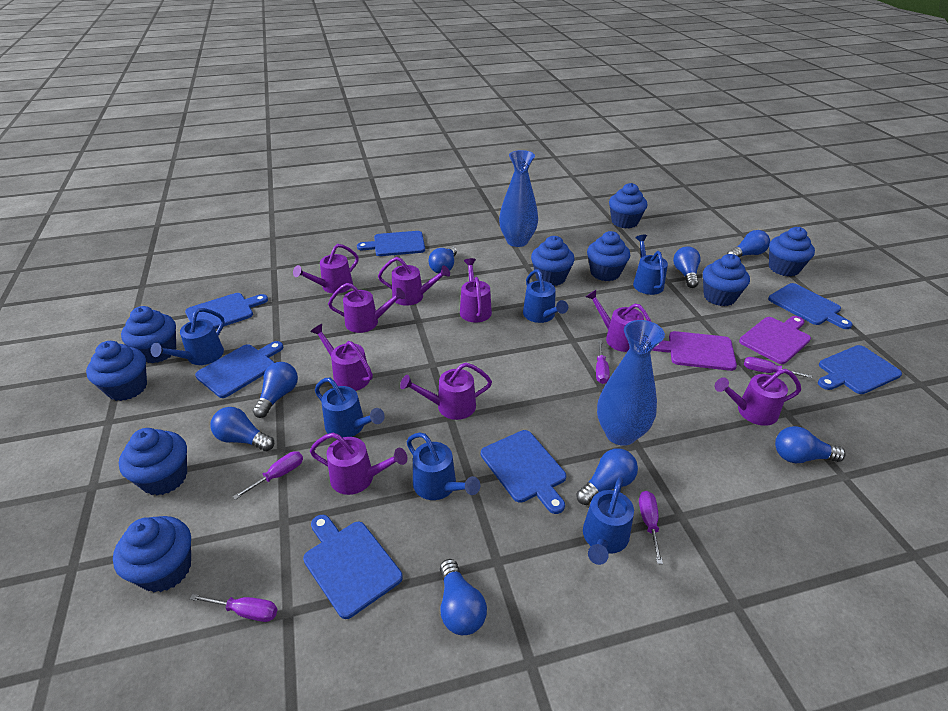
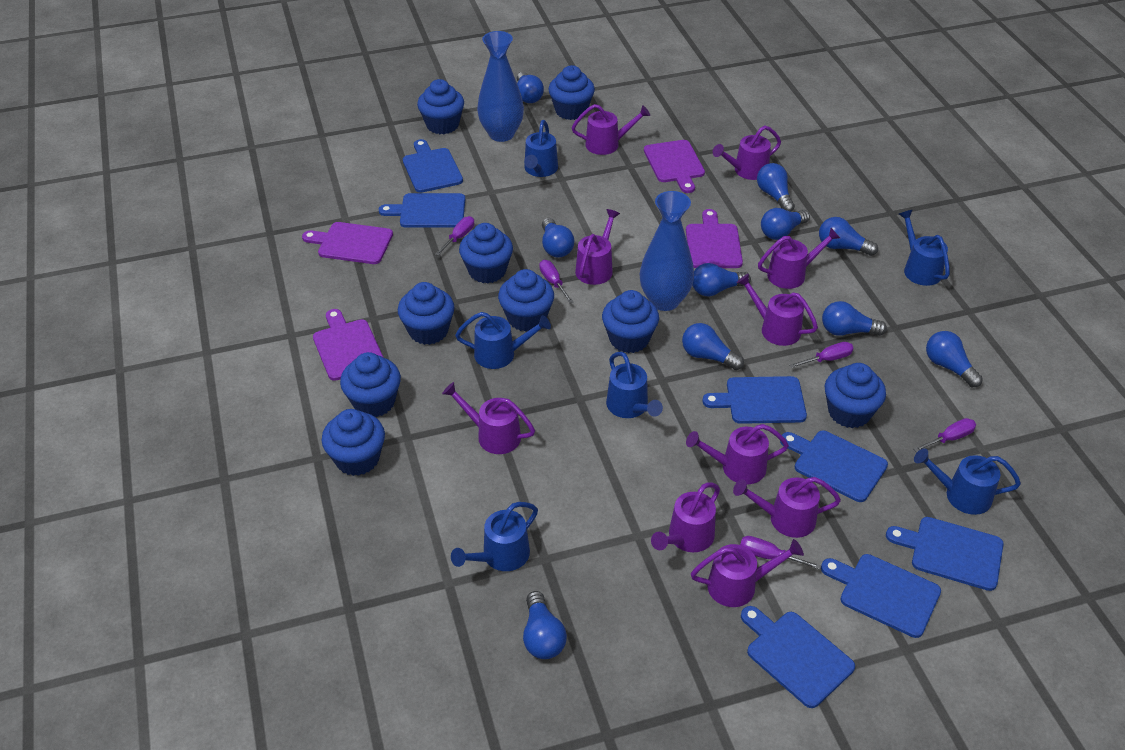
blue light bulb: 8 -> 10
purple cutting board: 2 -> 4
purple watering can: 9 -> 10

